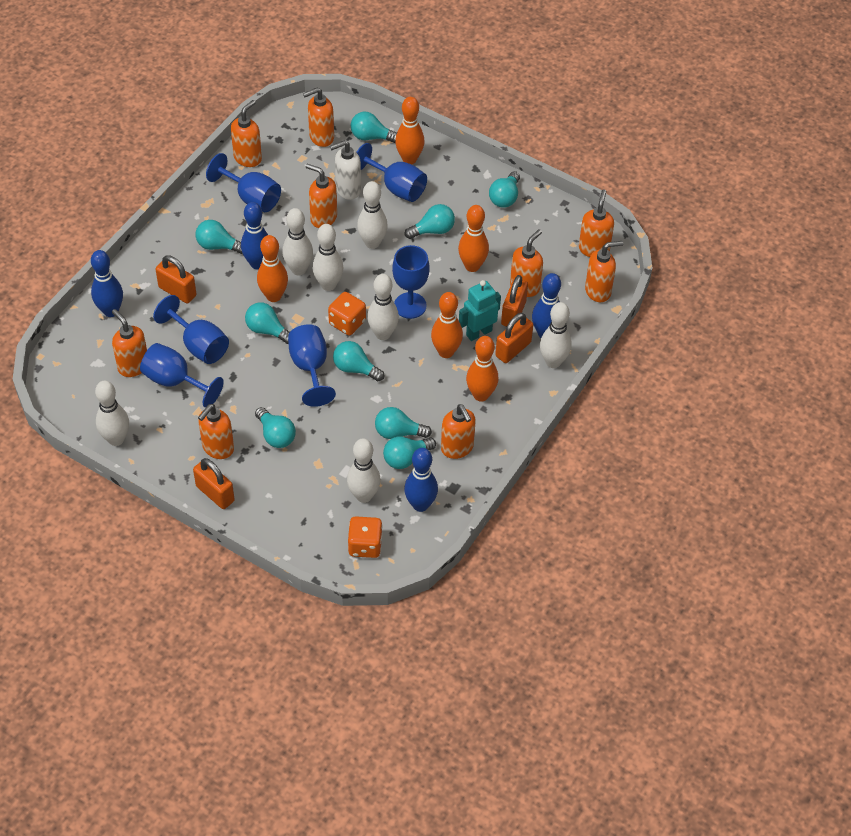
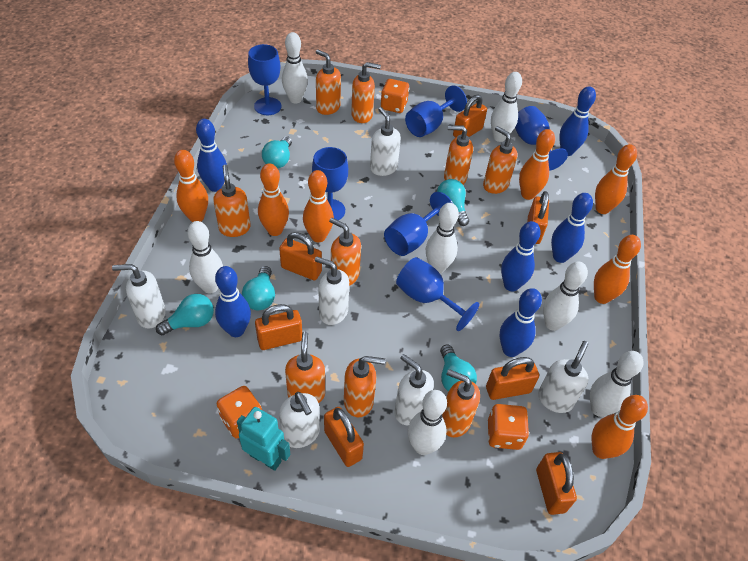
blue bowling pin: 4 -> 6
orange bowling pin: 5 -> 7
orange dice: 2 -> 3
orange padlock: 4 -> 7
turquoise light bulb: 9 -> 5
white soap dispenser: 1 -> 6

